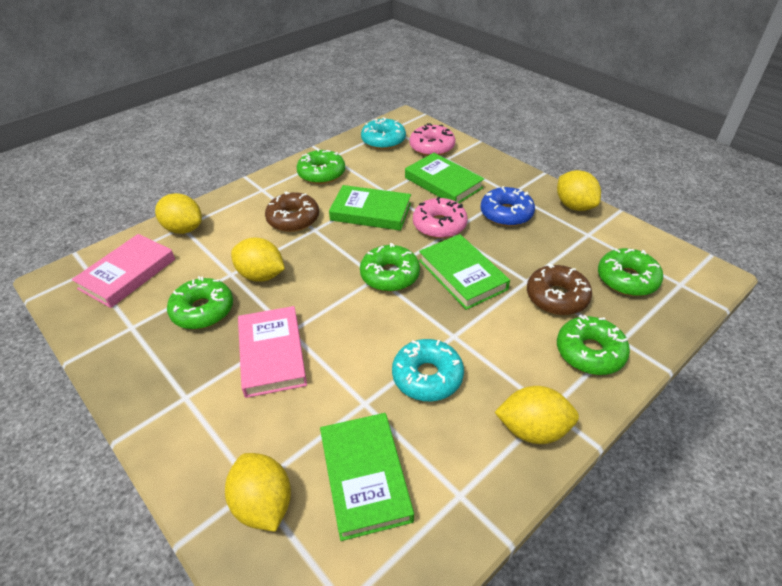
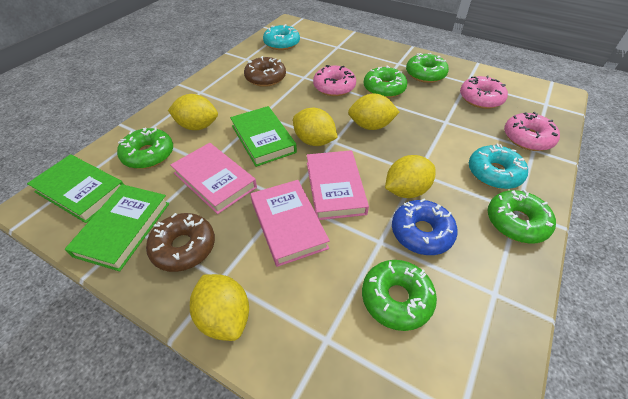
green book: 4 -> 3
pink book: 2 -> 3
pink donut: 2 -> 3

